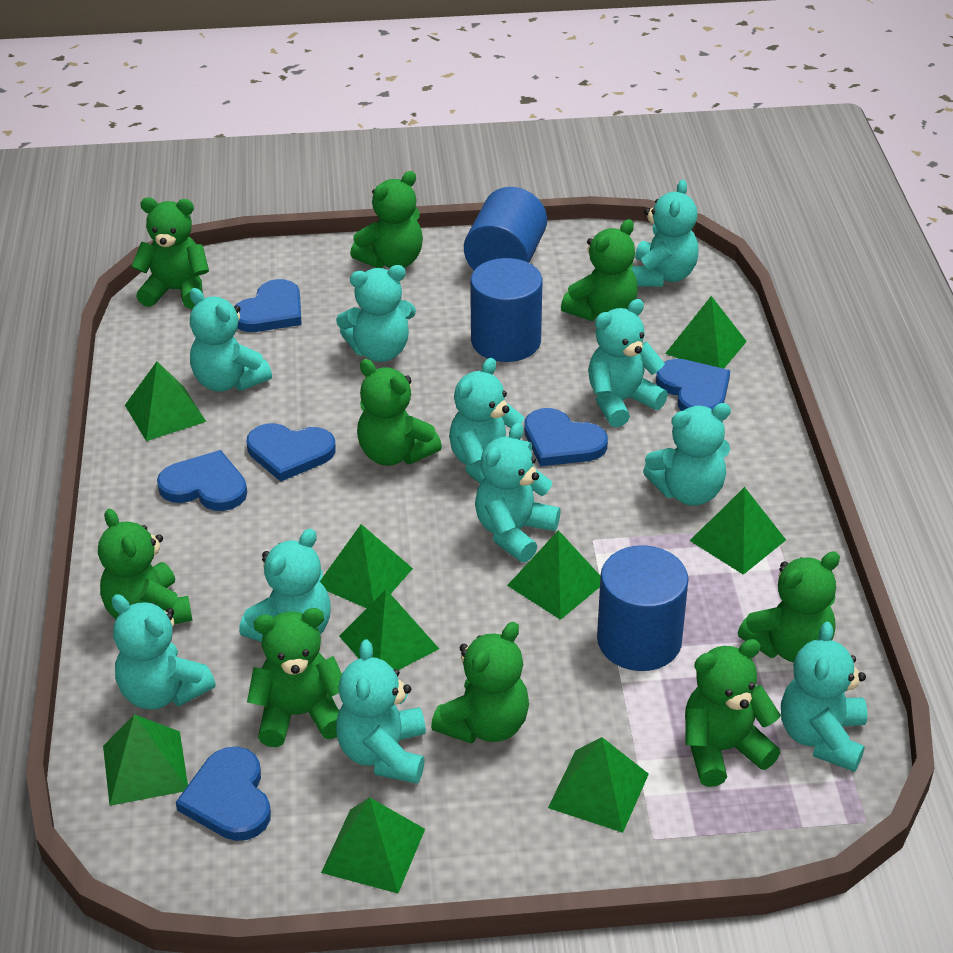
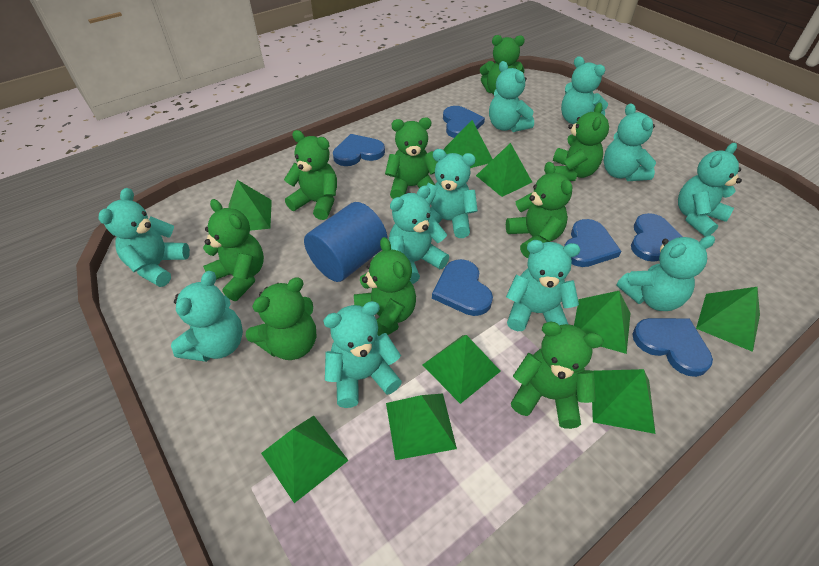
blue cylinder: 3 -> 1

